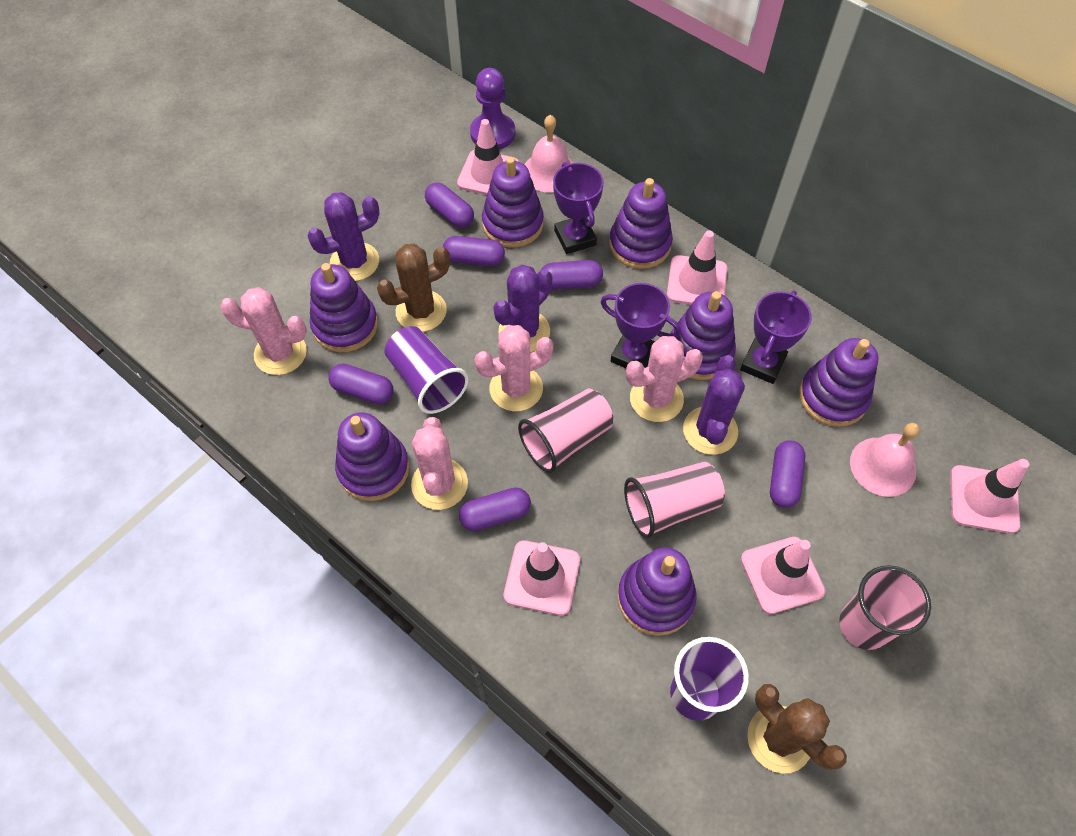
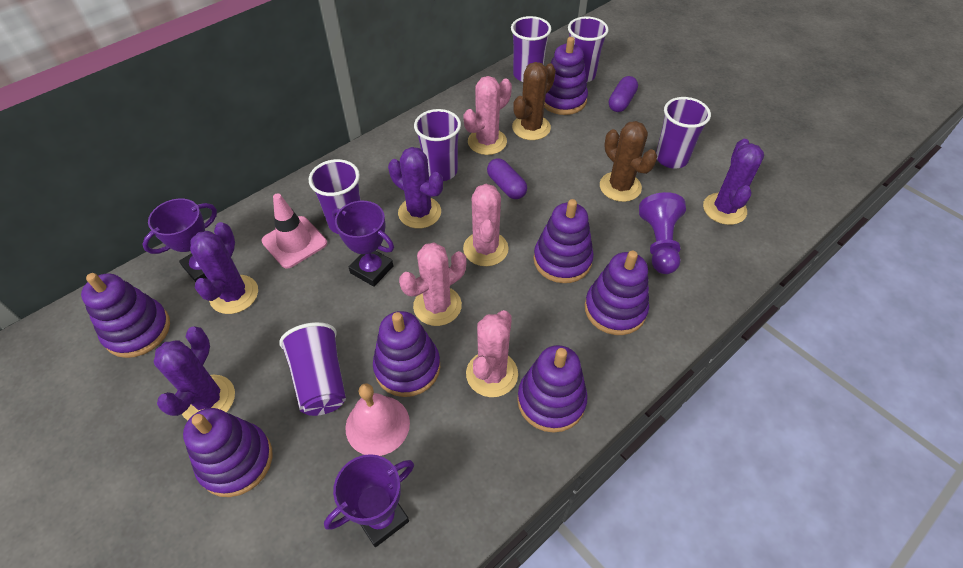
pink bell: 2 -> 1
pink cup: 3 -> 0
pink traffic cone: 5 -> 1
purple cactus: 3 -> 4
purple capsule: 6 -> 2
purple cup: 2 -> 6

